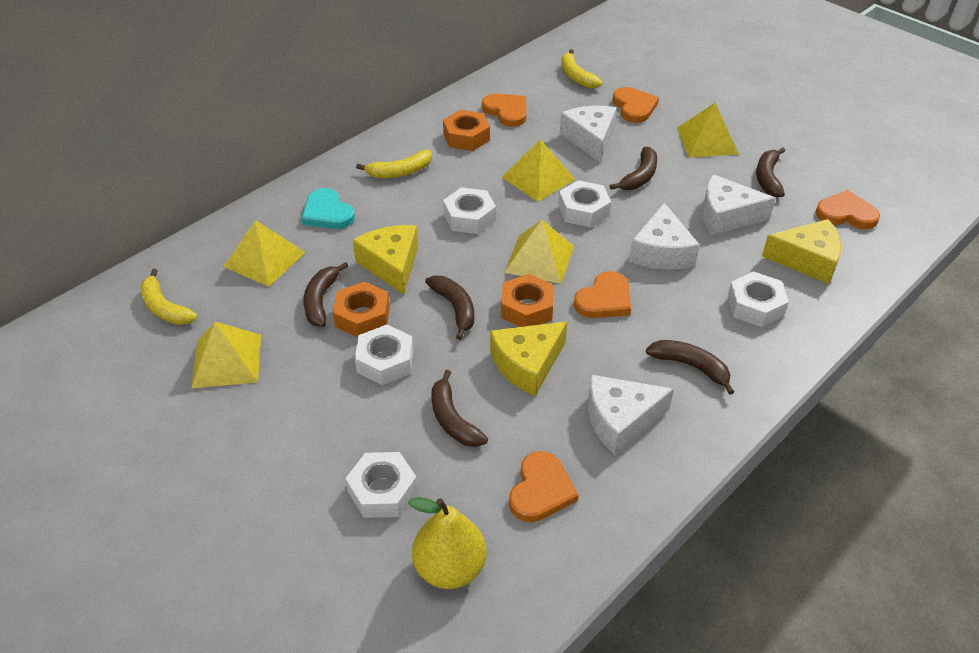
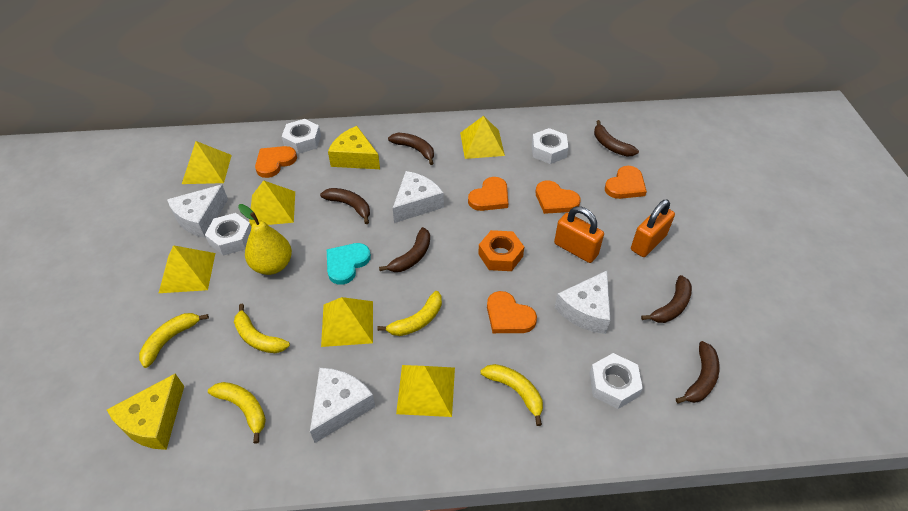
orange nut: 3 -> 1
orange padlock: 0 -> 2
white nut: 5 -> 4
yellow banana: 3 -> 5
yellow cheese: 3 -> 2
yellow pyramid: 5 -> 6

